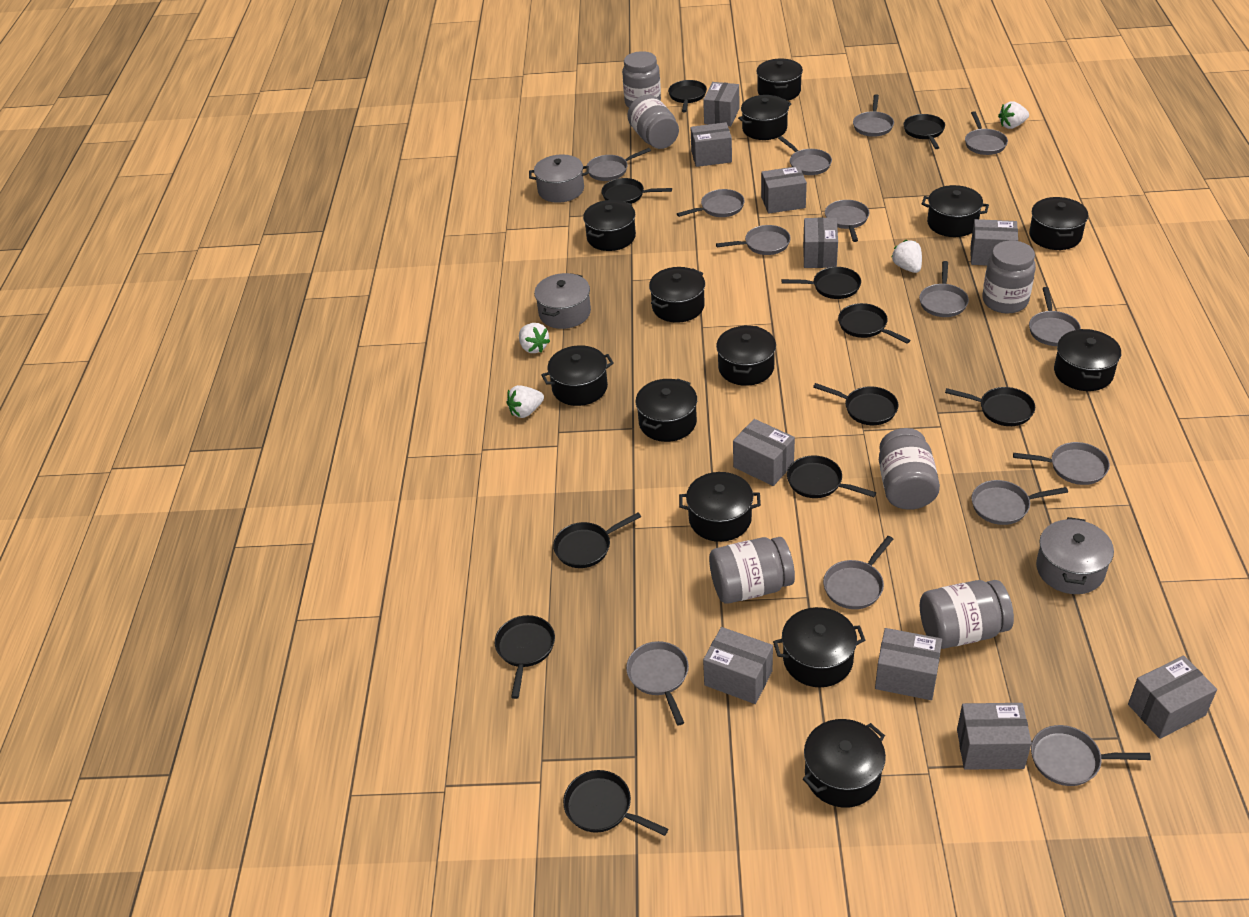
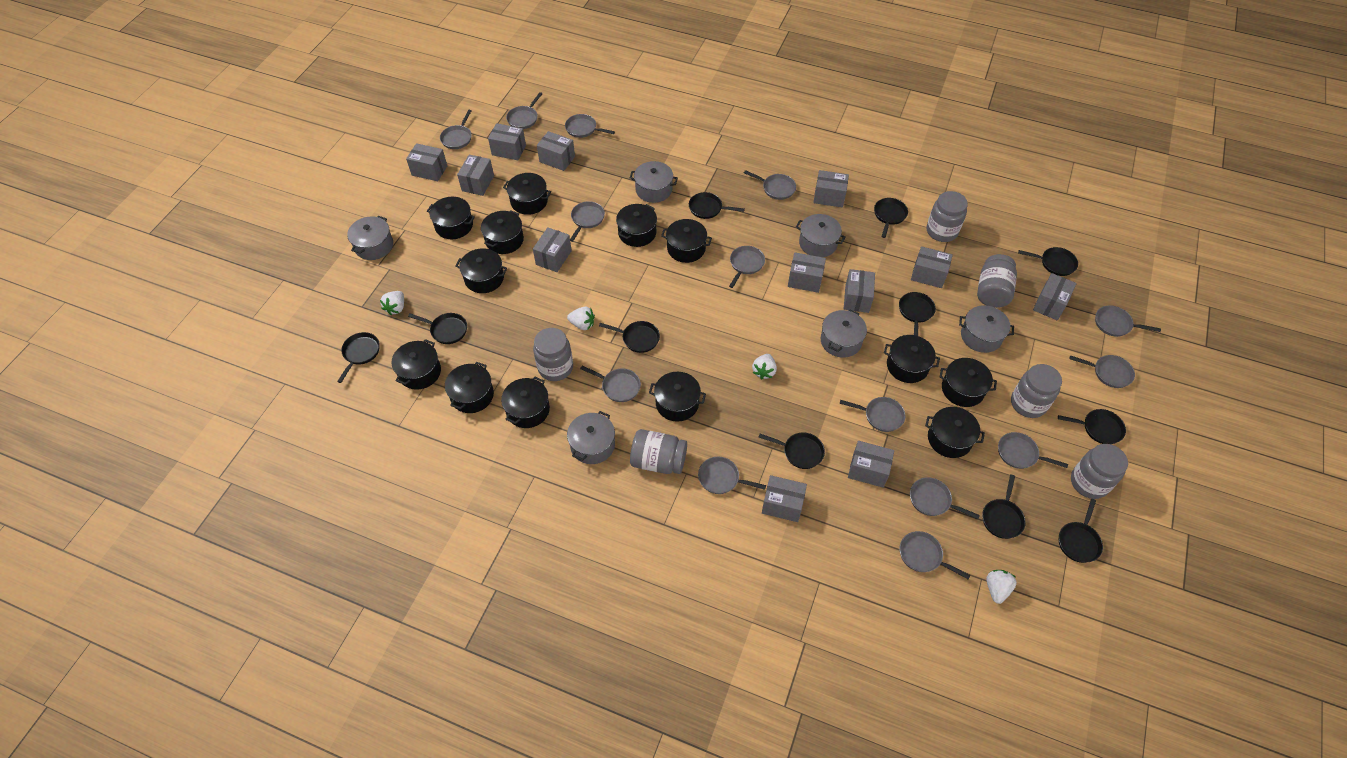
grey box: 10 -> 12
grey pot: 3 -> 6

